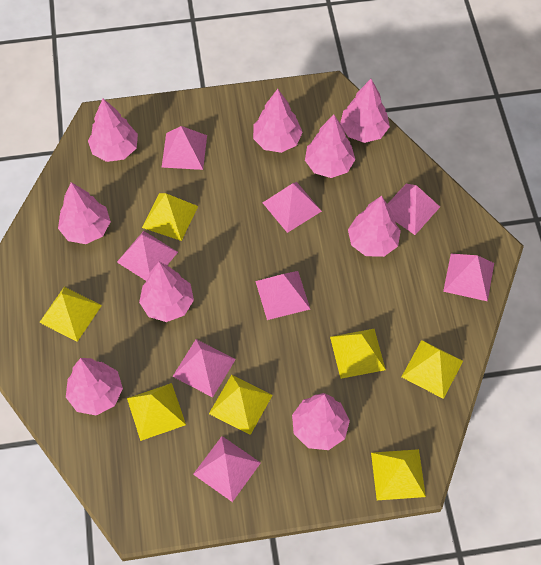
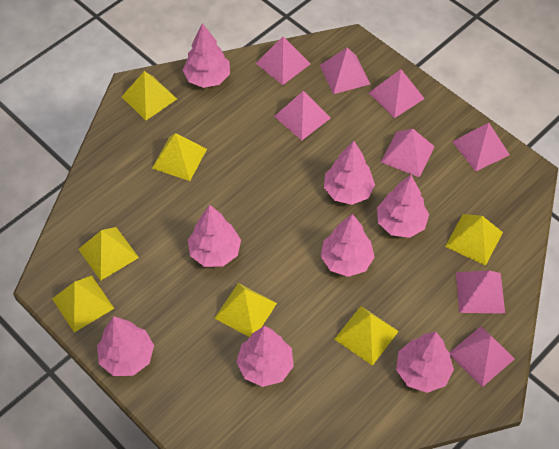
pink tree: 9 -> 8

